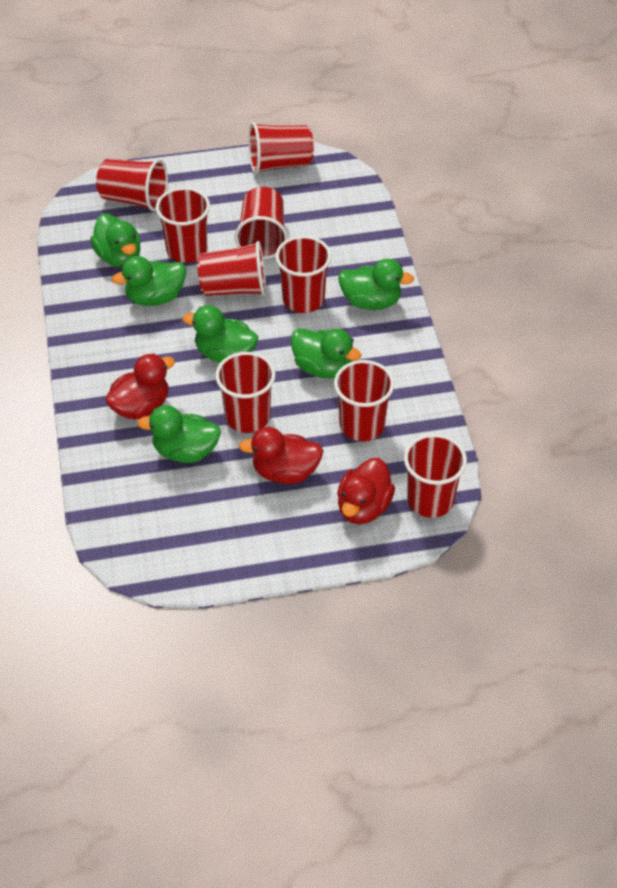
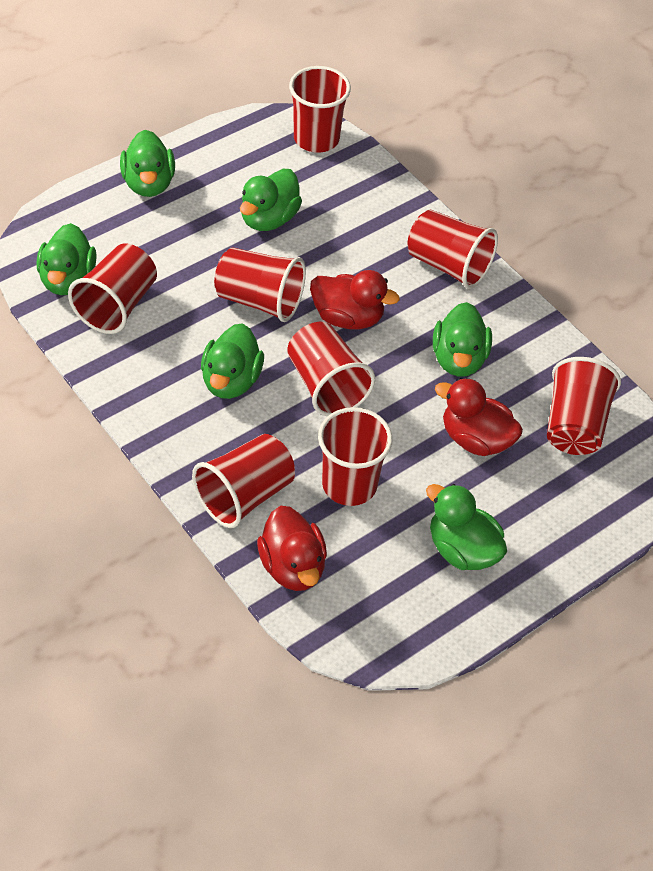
red cup: 9 -> 8

